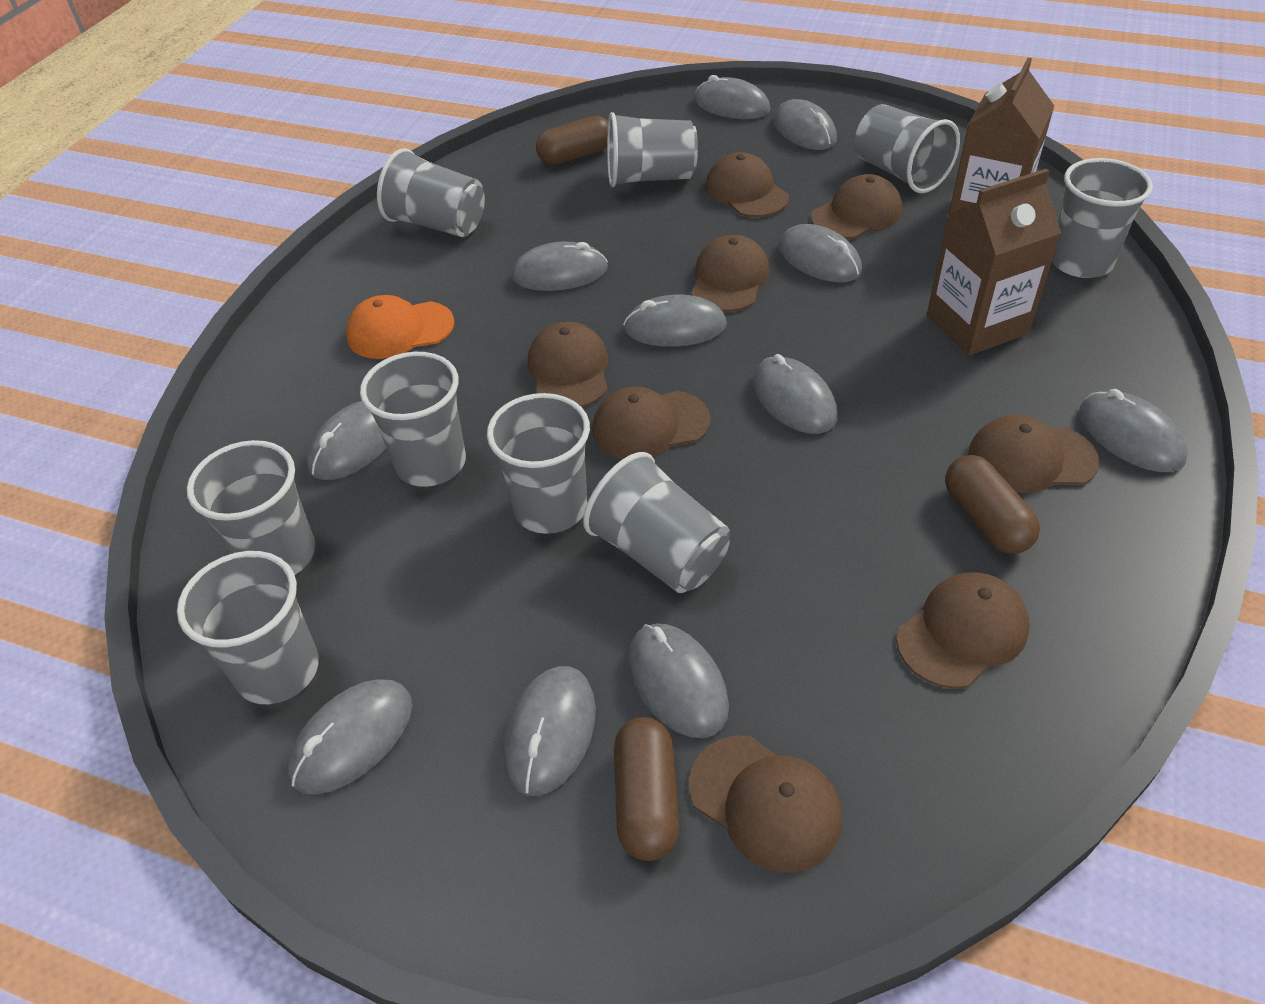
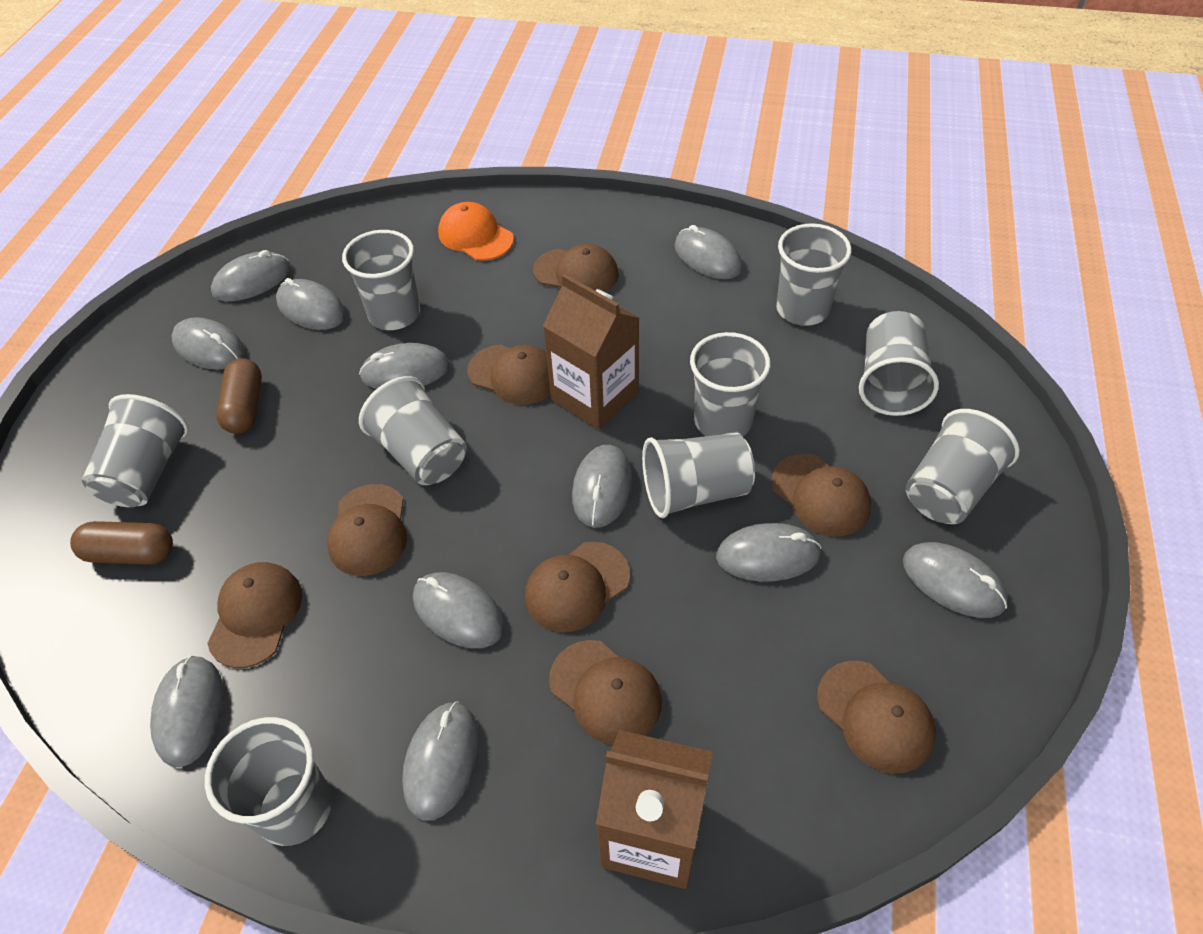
brown capsule: 3 -> 2

